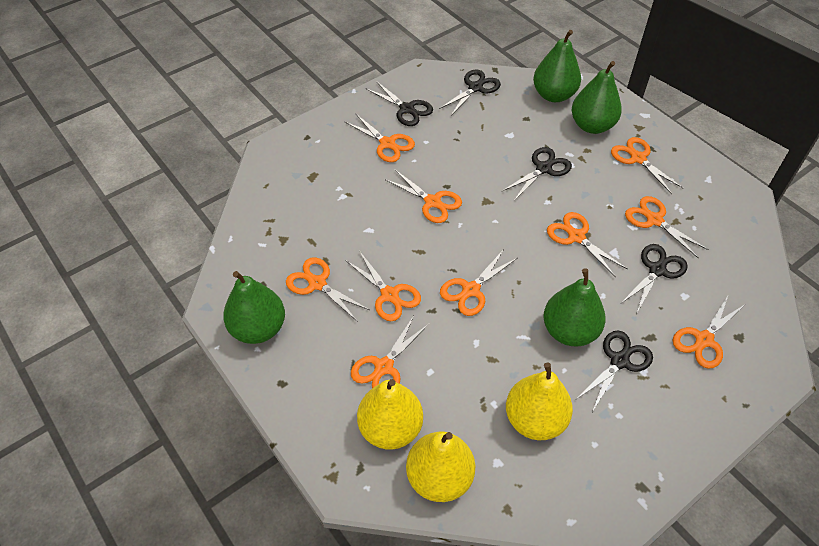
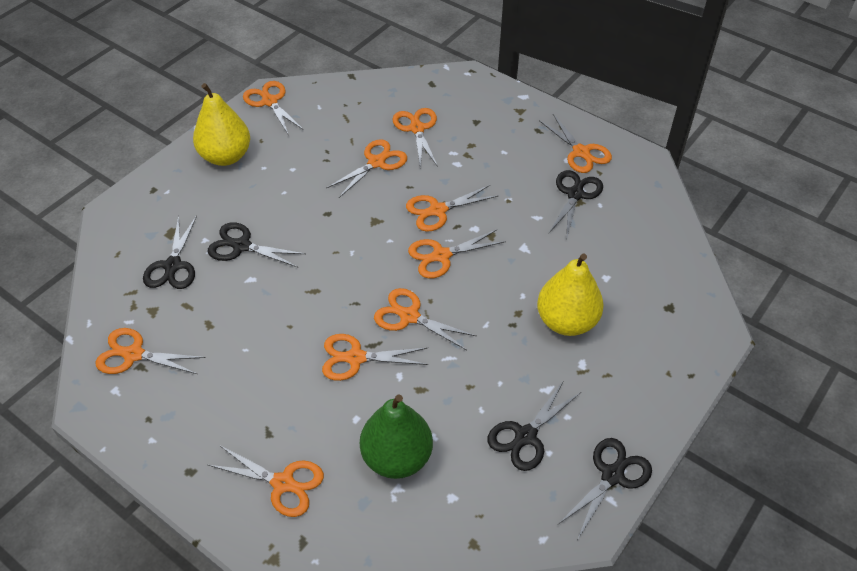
green pear: 4 -> 1
yellow pear: 3 -> 2

